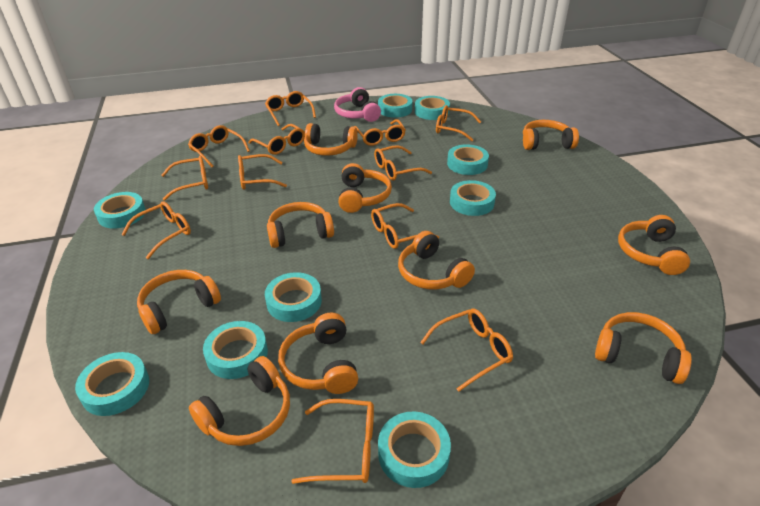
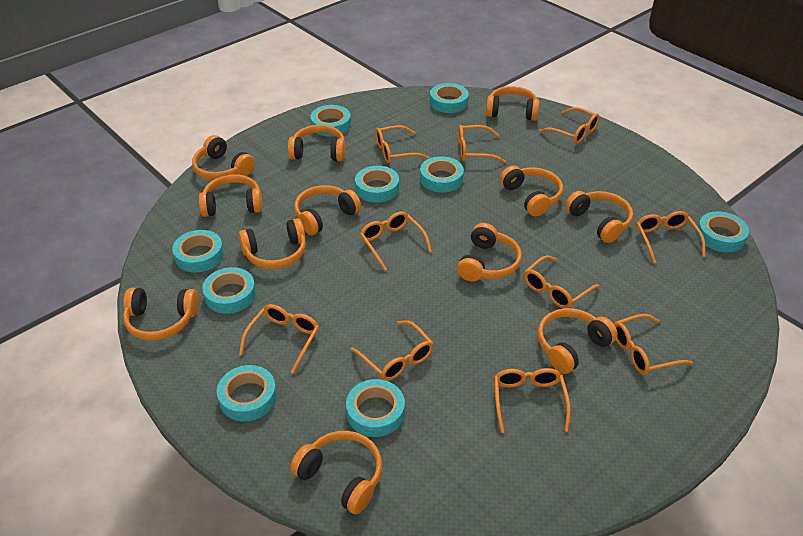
orange glasses: 12 -> 10
orange headphones: 10 -> 12
pink headphones: 1 -> 0

